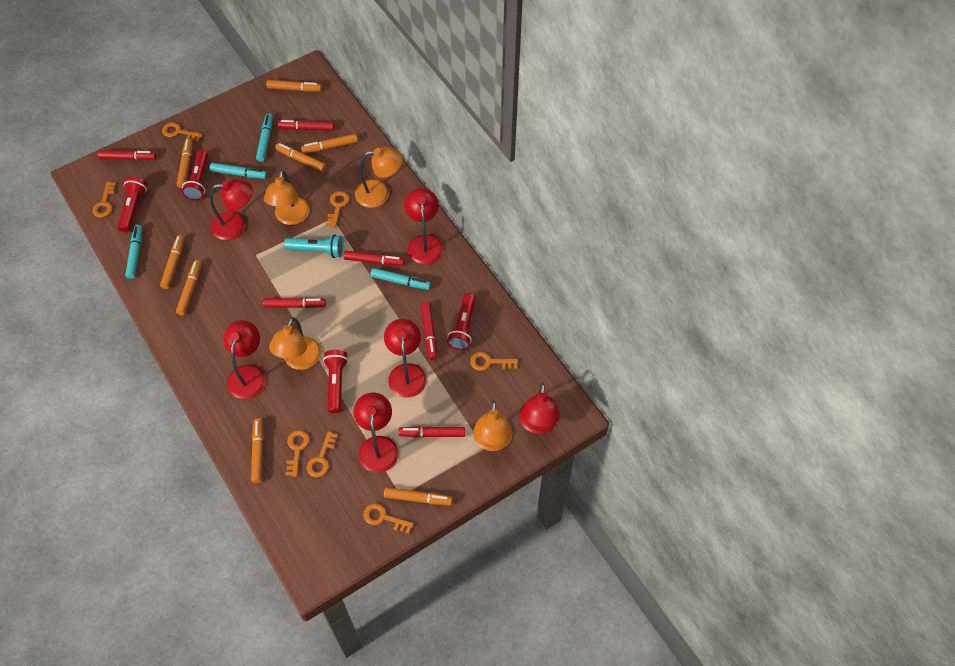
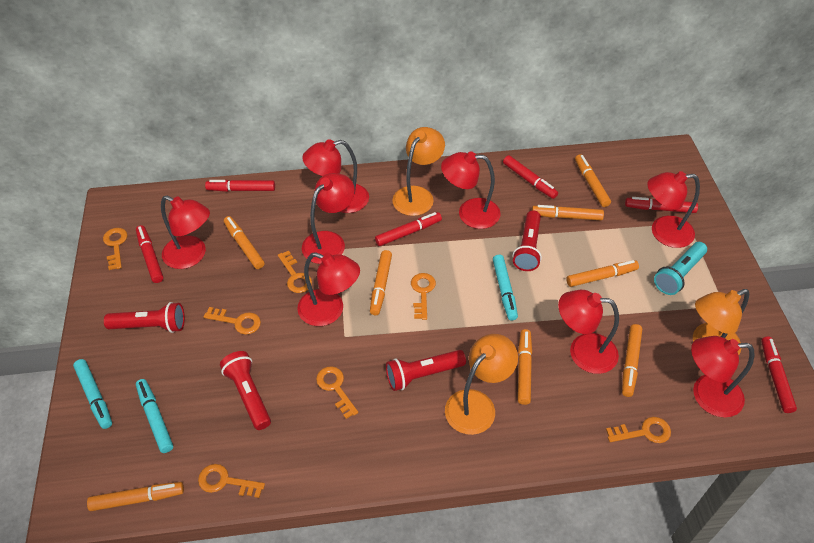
orange lamp: 4 -> 3
red lamp: 6 -> 8
turquoise marker: 4 -> 3

